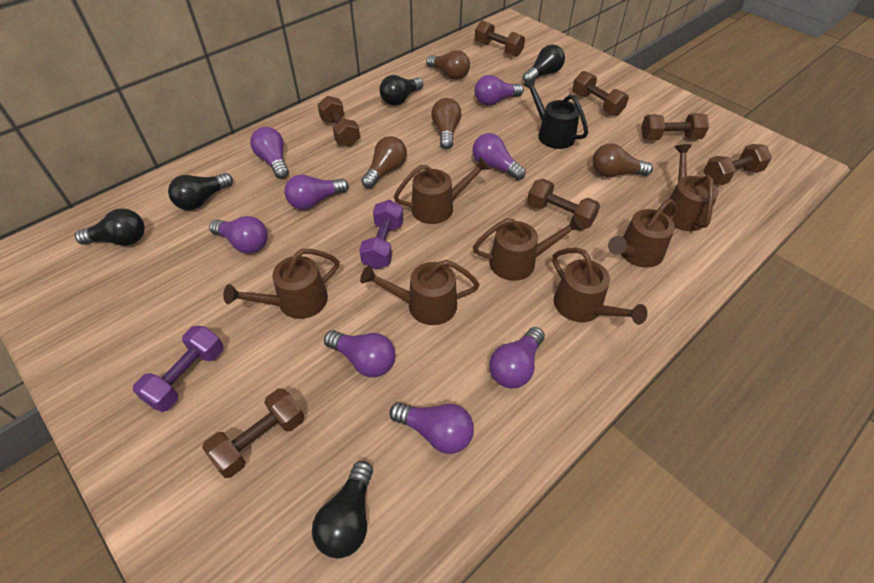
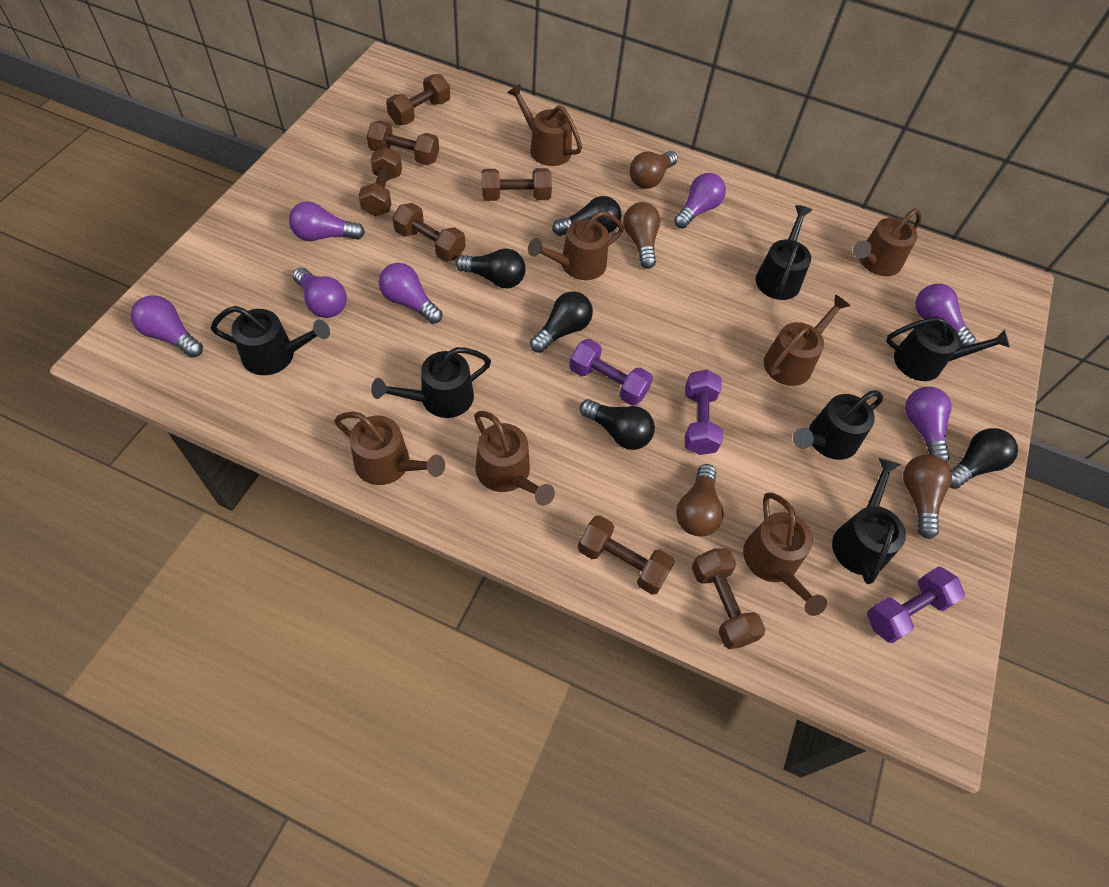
black watering can: 1 -> 6
purple dumbbell: 2 -> 3
purple light bulb: 8 -> 7

